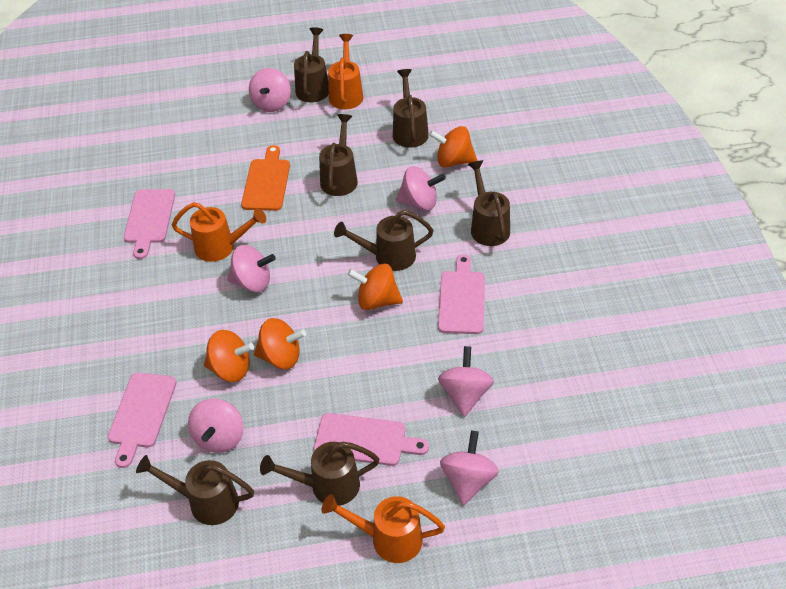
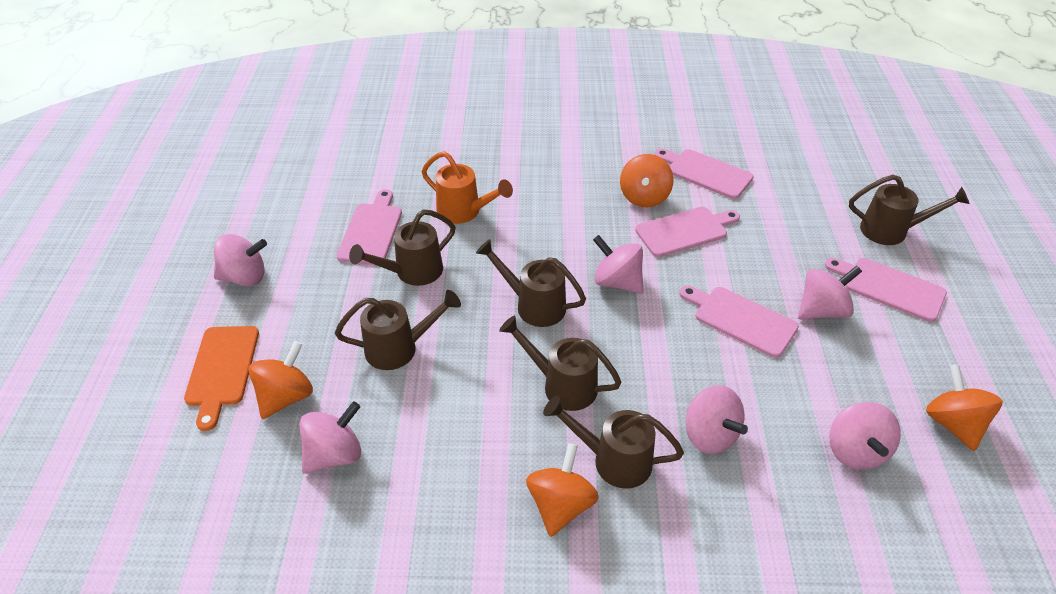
brown watering can: 7 -> 6
orange watering can: 3 -> 1
pink cutting board: 4 -> 5

